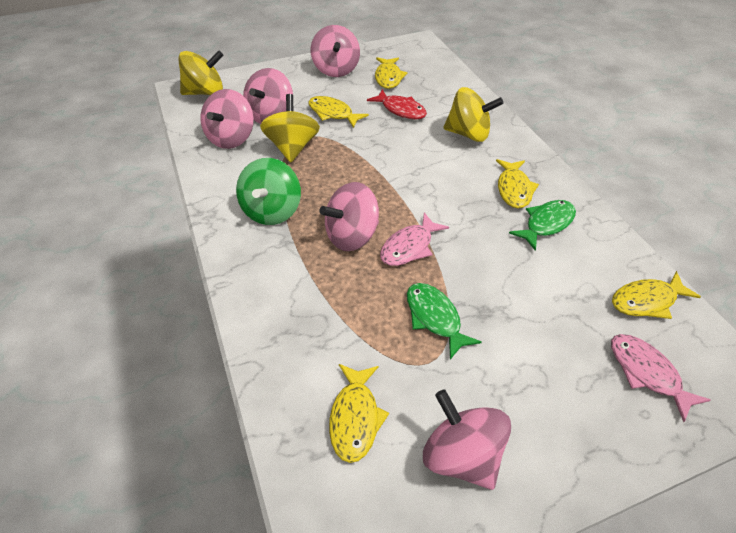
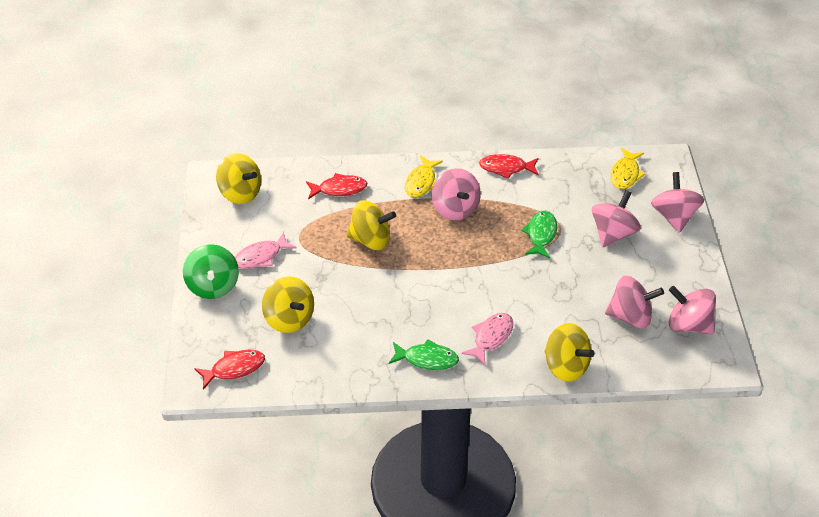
red fish: 1 -> 3
yellow fish: 5 -> 2
yellow spinning top: 3 -> 4

